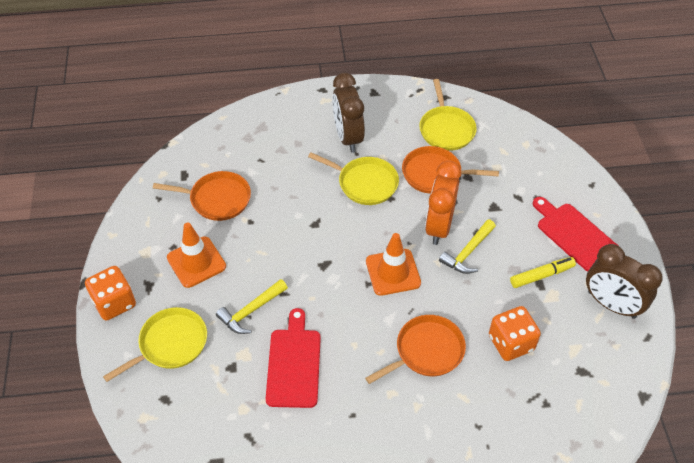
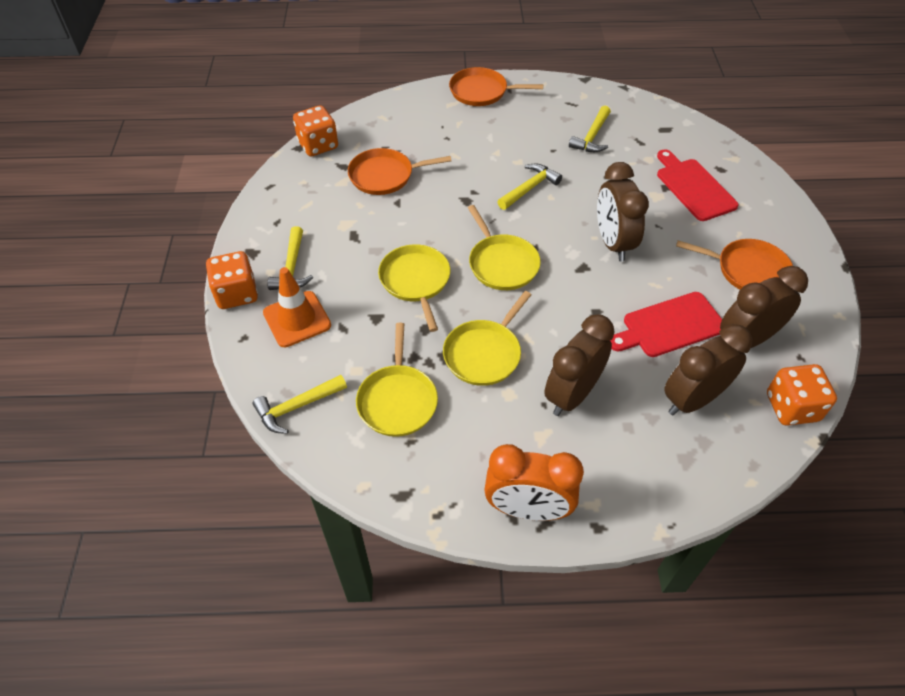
brown clock: 2 -> 4
orange dice: 2 -> 3
orange traffic cone: 2 -> 1
yellow hammer: 2 -> 4
yellow marker: 1 -> 0
yellow pan: 3 -> 4

